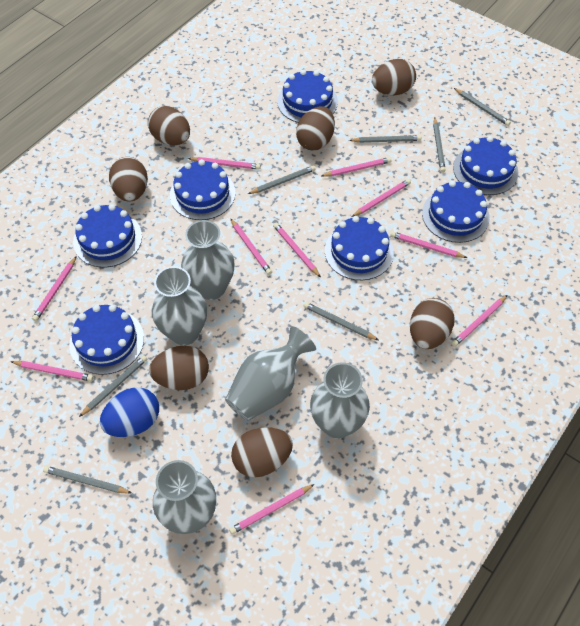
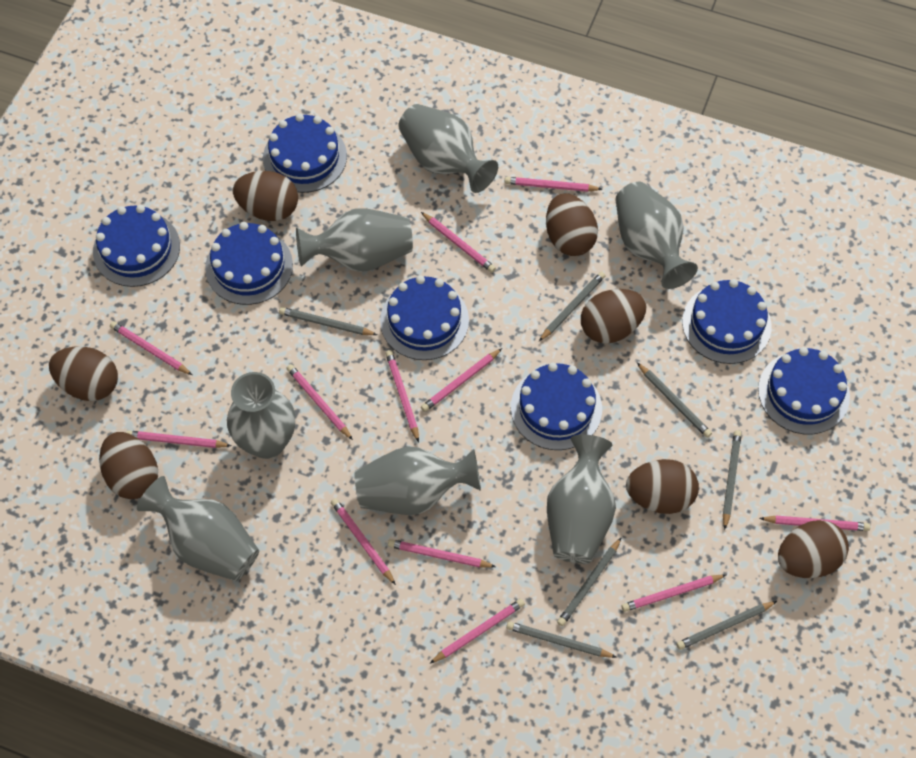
blue egg: 1 -> 0
grey vase: 5 -> 7
pink pencil: 10 -> 12

